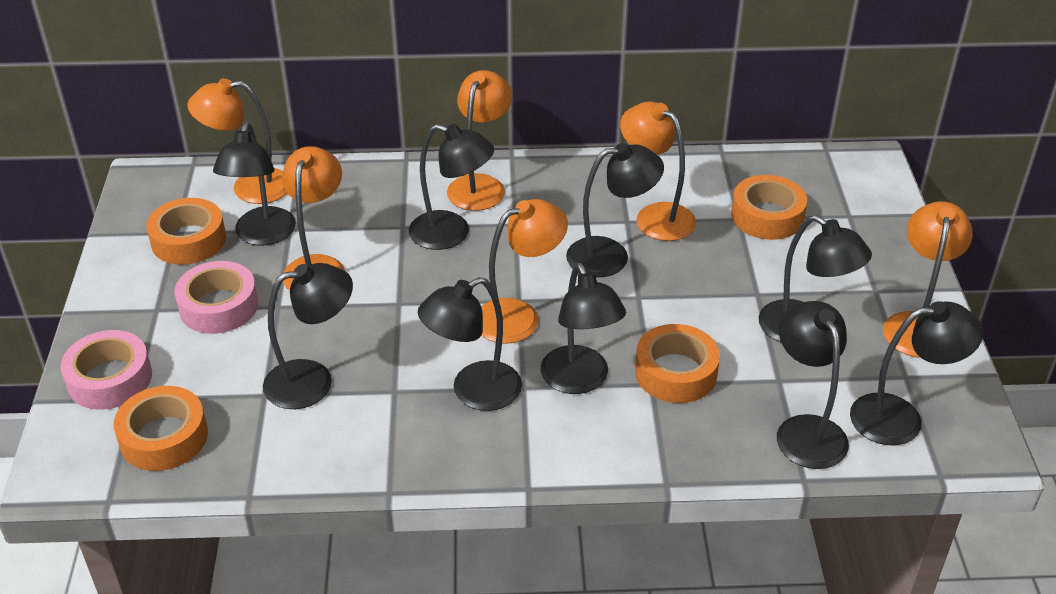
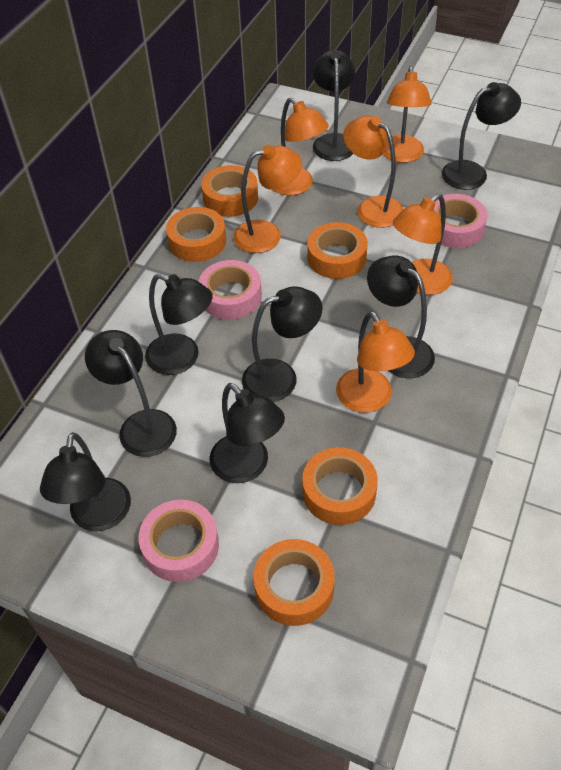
black lamp: 9 -> 8
orange tape: 4 -> 5
pink tape: 2 -> 3

